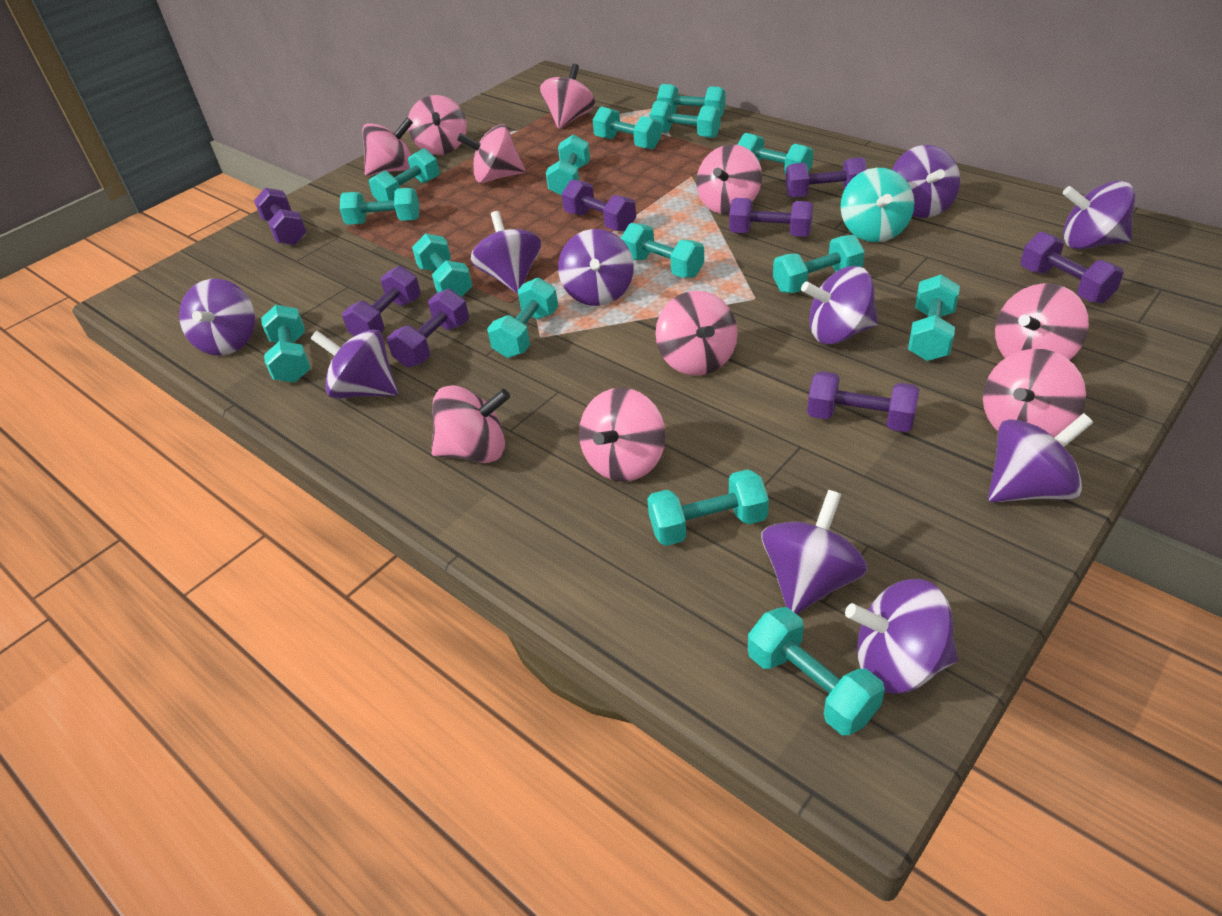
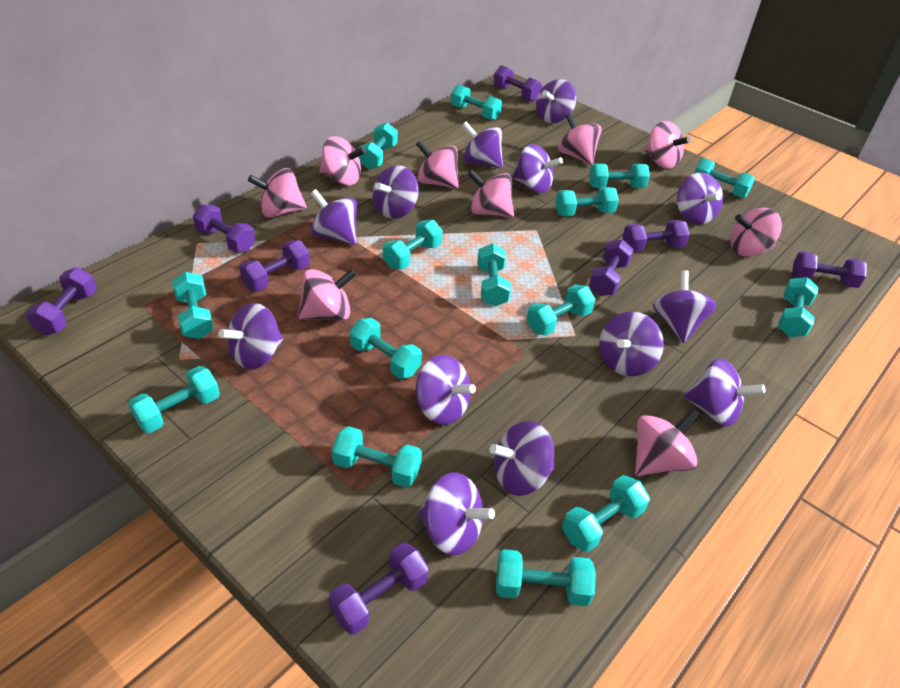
pink spinning top: 10 -> 9
purple spinning top: 10 -> 13
turquoise spinning top: 1 -> 0

